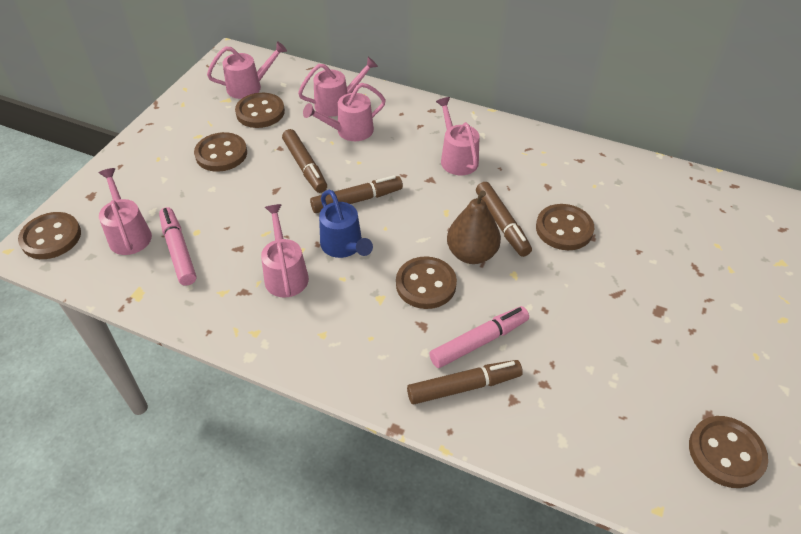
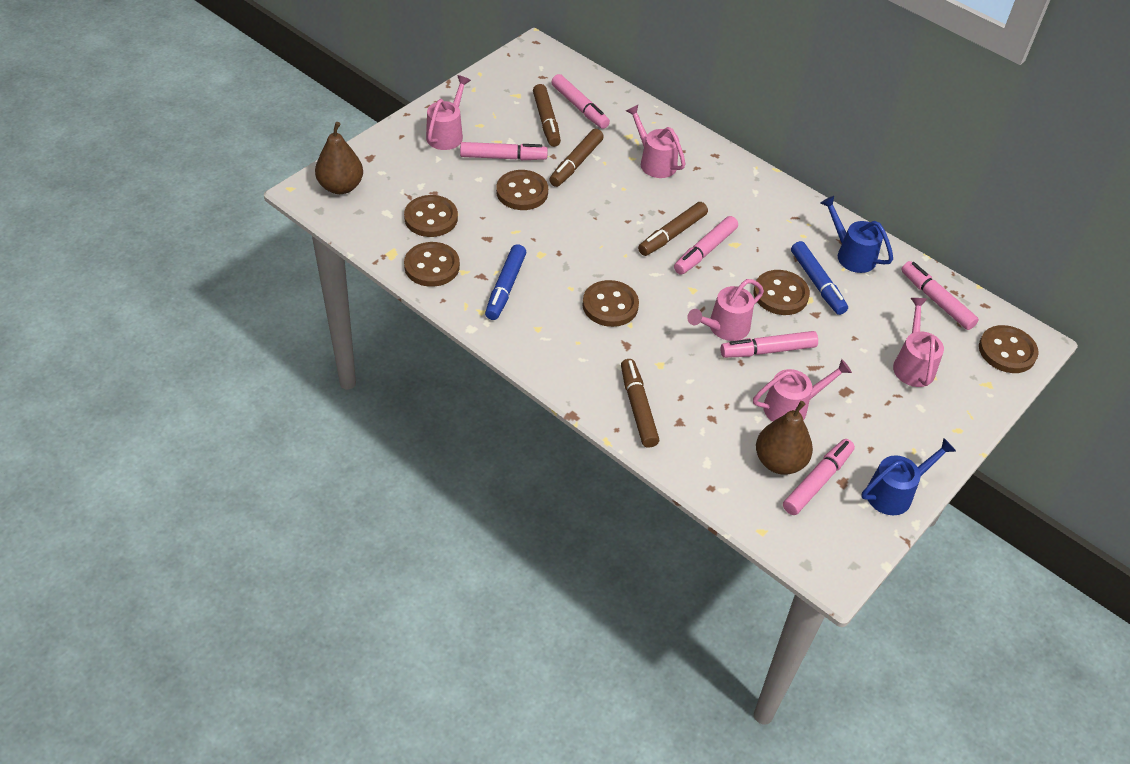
blue marker: 0 -> 2
blue watering can: 1 -> 2
brown pear: 1 -> 2
pink marker: 2 -> 6
pink watering can: 6 -> 5

